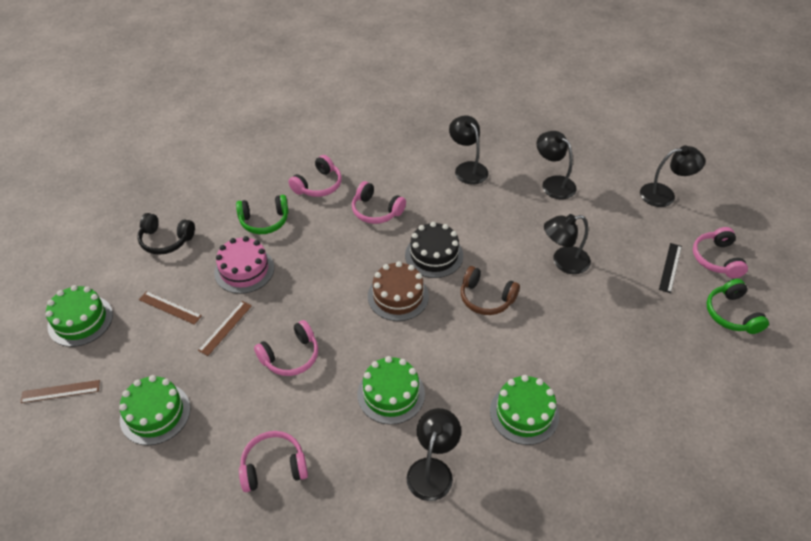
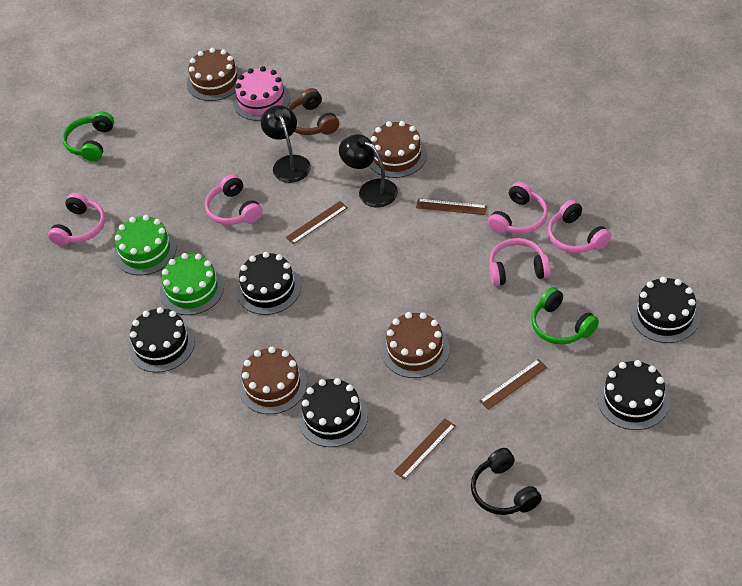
black cake: 1 -> 5
black lamp: 5 -> 2
black ruler: 1 -> 0
brown cake: 1 -> 4
brown ruler: 3 -> 4
green cake: 4 -> 2

